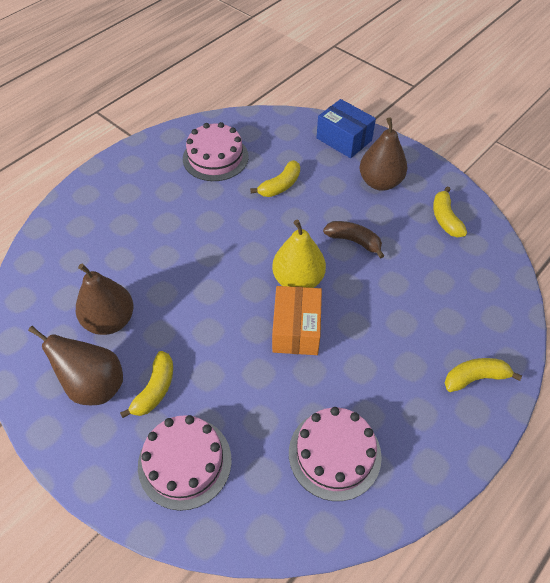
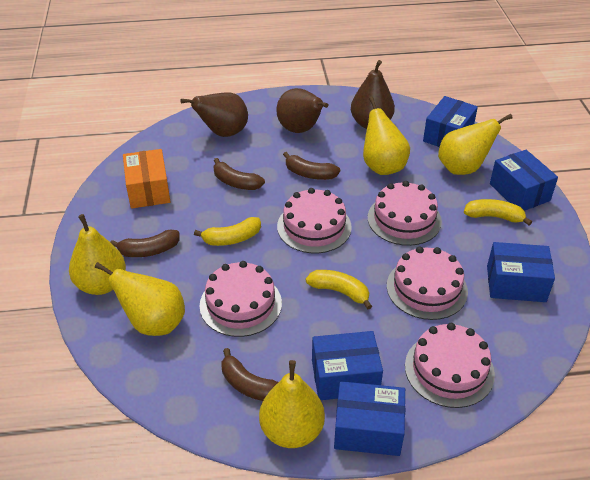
blue box: 1 -> 5
brown banana: 1 -> 4
pink cake: 3 -> 5
yellow banana: 4 -> 3
yellow pear: 1 -> 5

